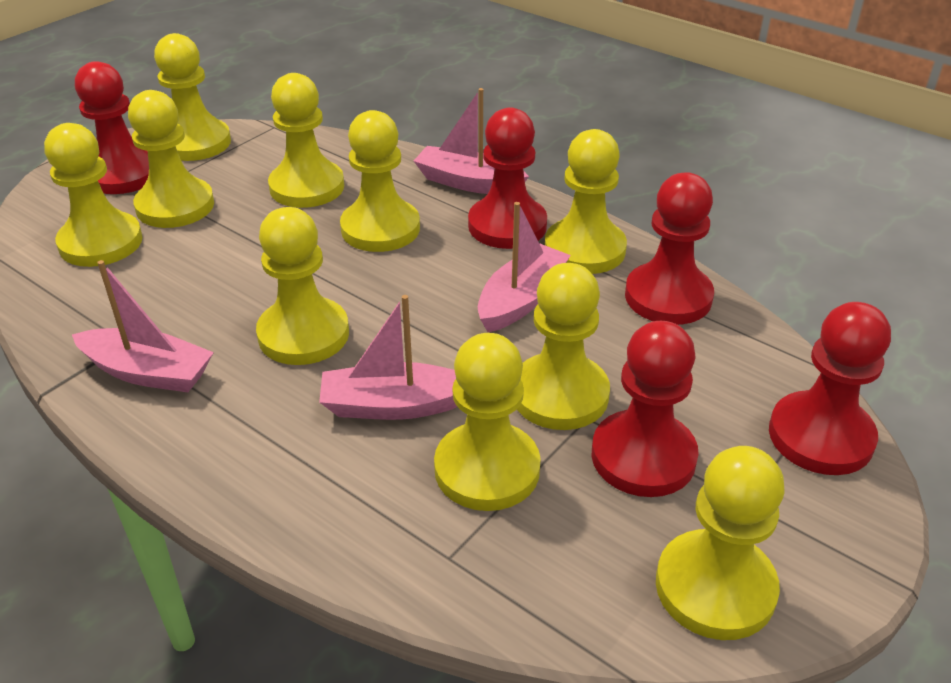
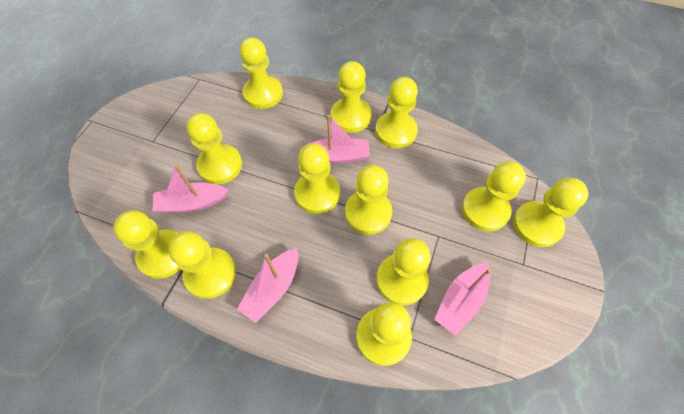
red pawn: 5 -> 0
yellow pawn: 10 -> 12

